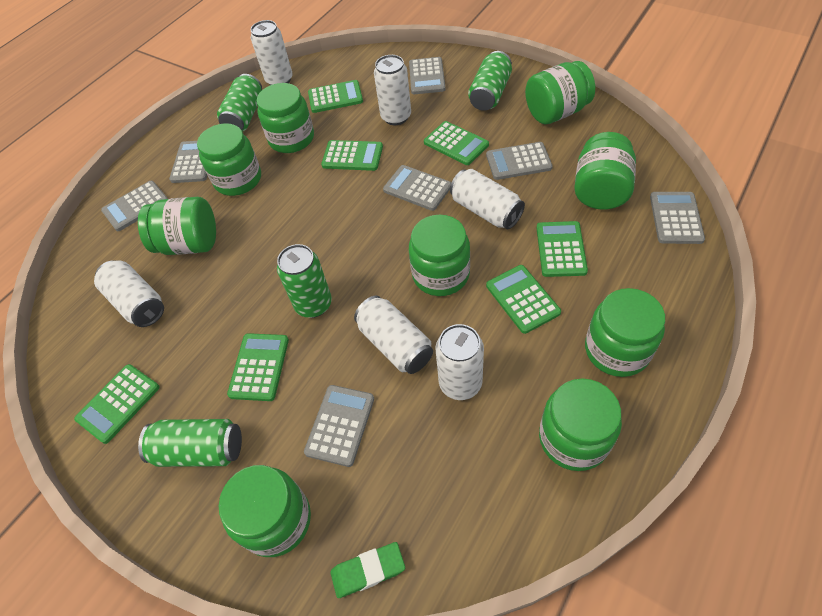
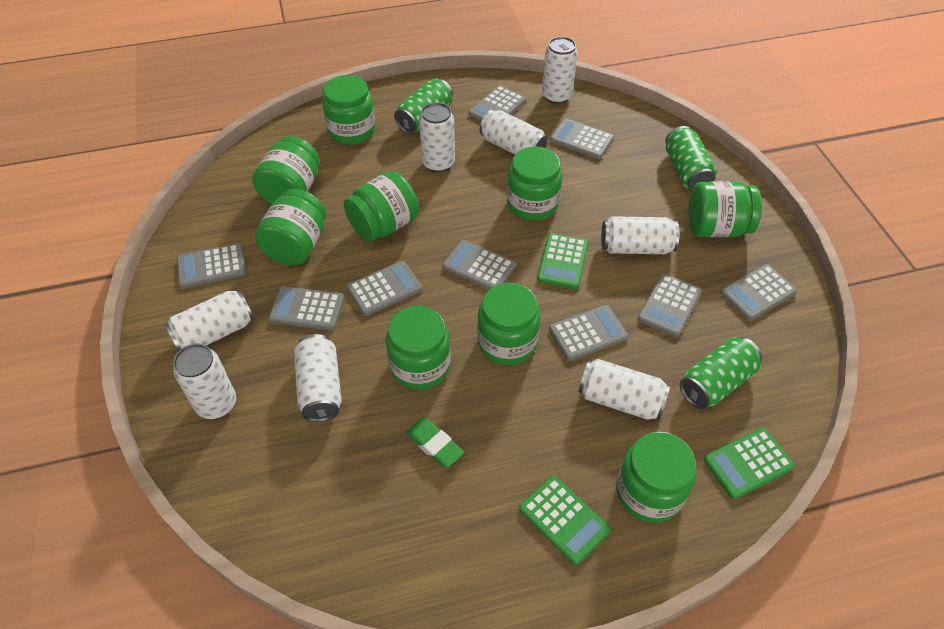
green calculator: 7 -> 3
green can: 4 -> 3
grey calculator: 7 -> 9
white can: 6 -> 8

